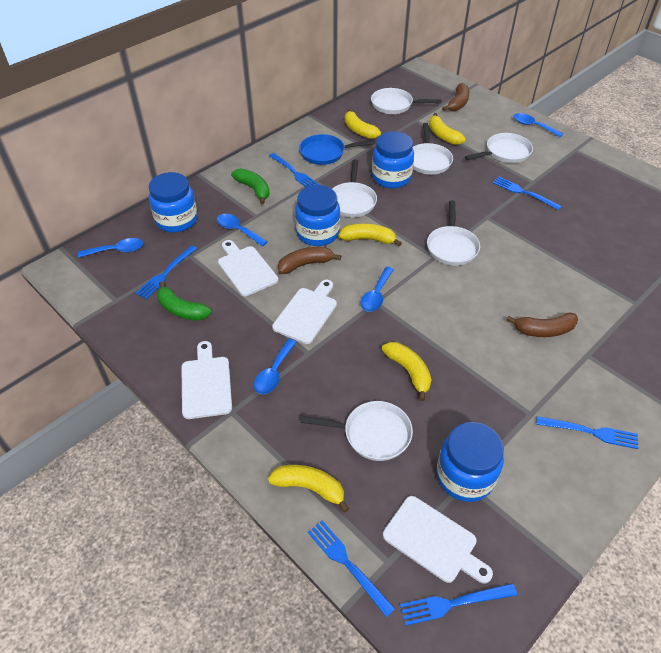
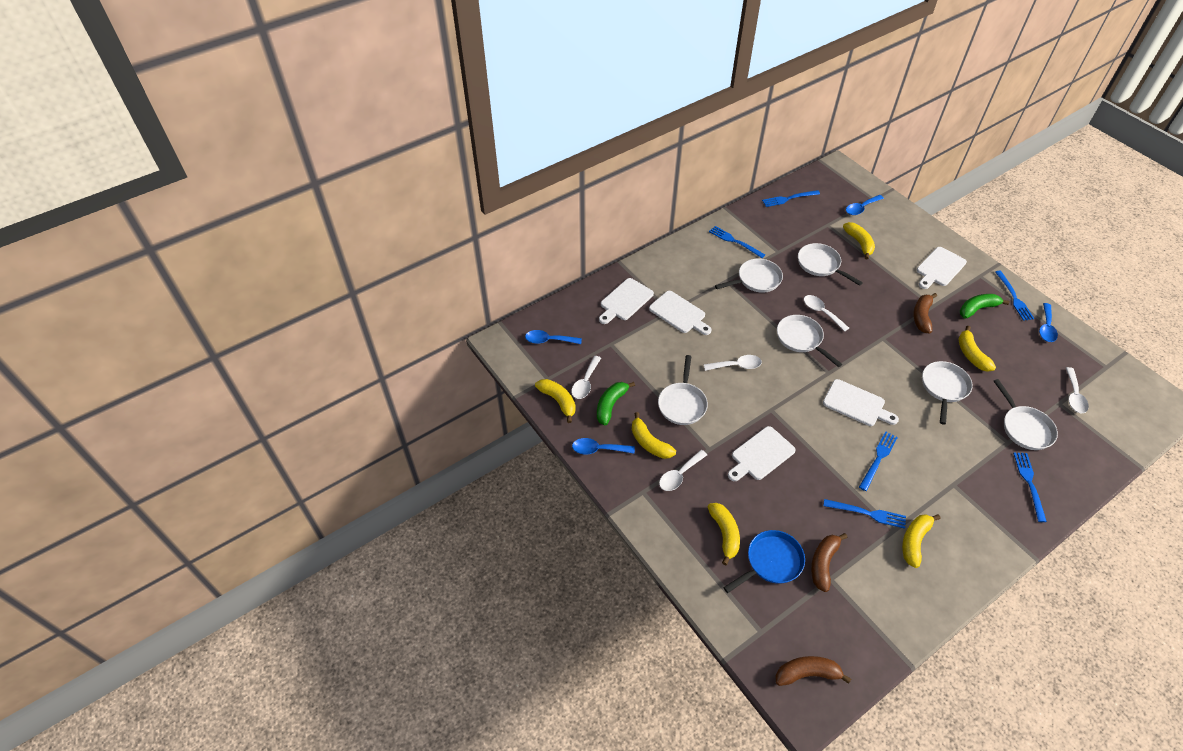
blue jar: 4 -> 0
blue spoon: 5 -> 4
white cutting board: 4 -> 5
white spoon: 0 -> 5
yellow banana: 5 -> 6

